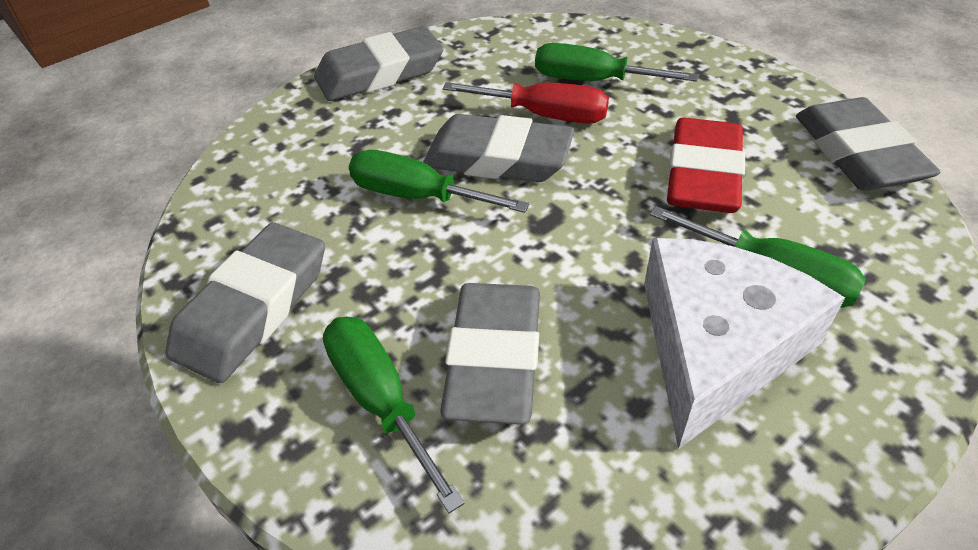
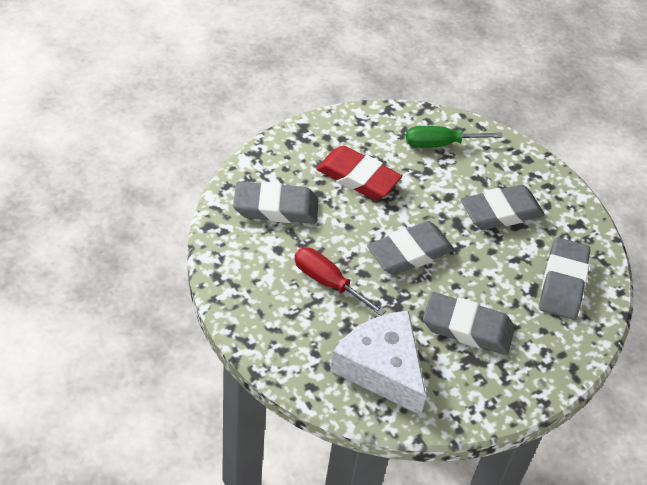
green screwdriver: 4 -> 1

